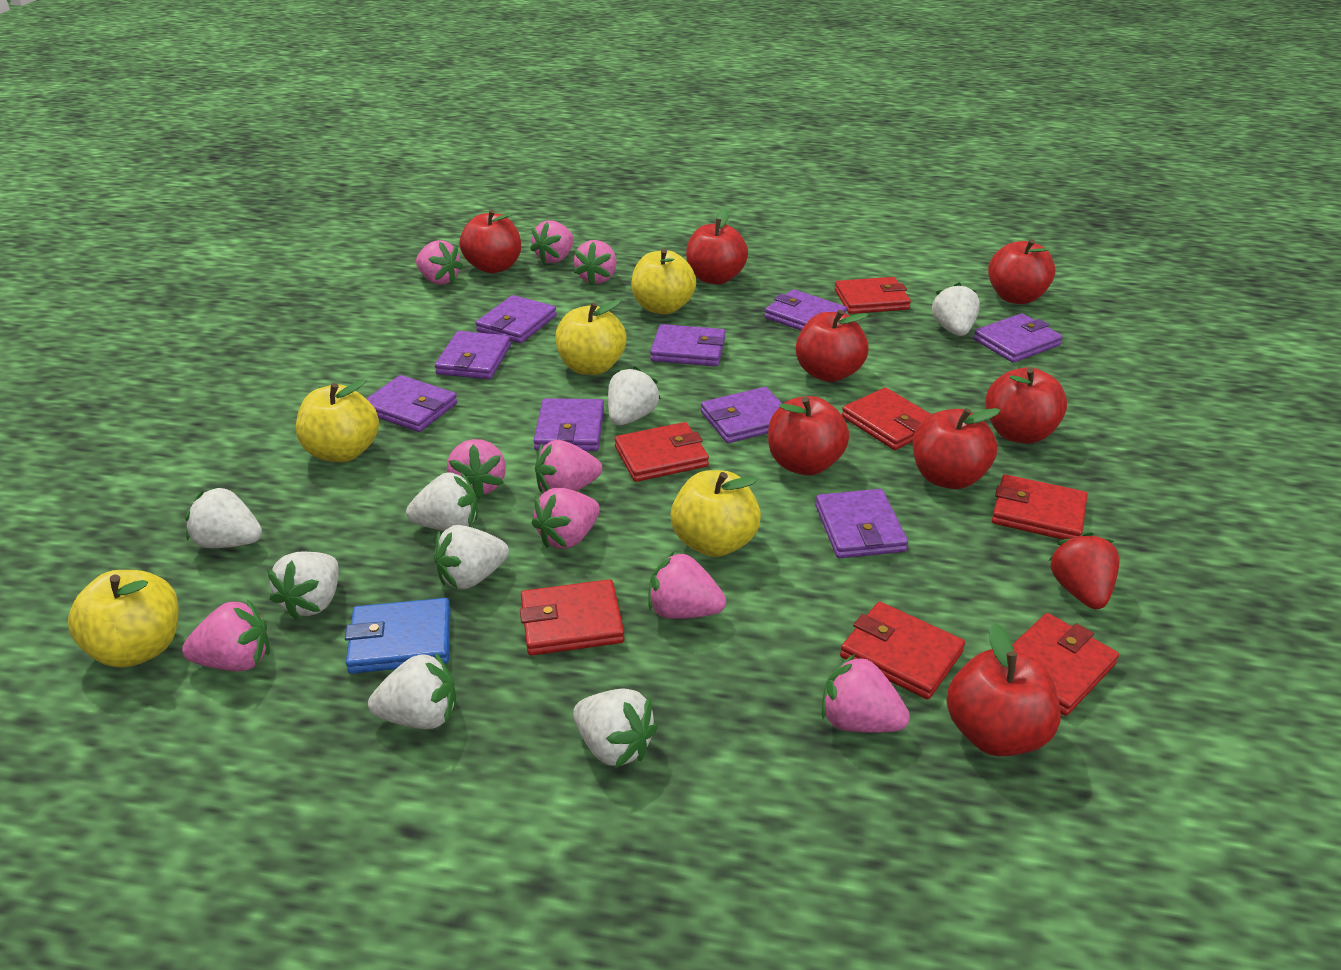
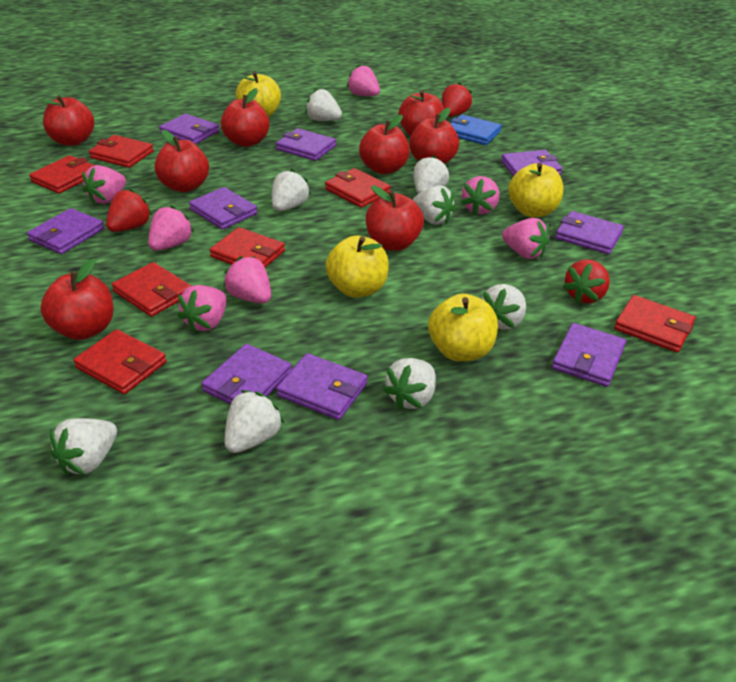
pink strawberry: 9 -> 7
red strawberry: 1 -> 3
yellow apple: 5 -> 4

